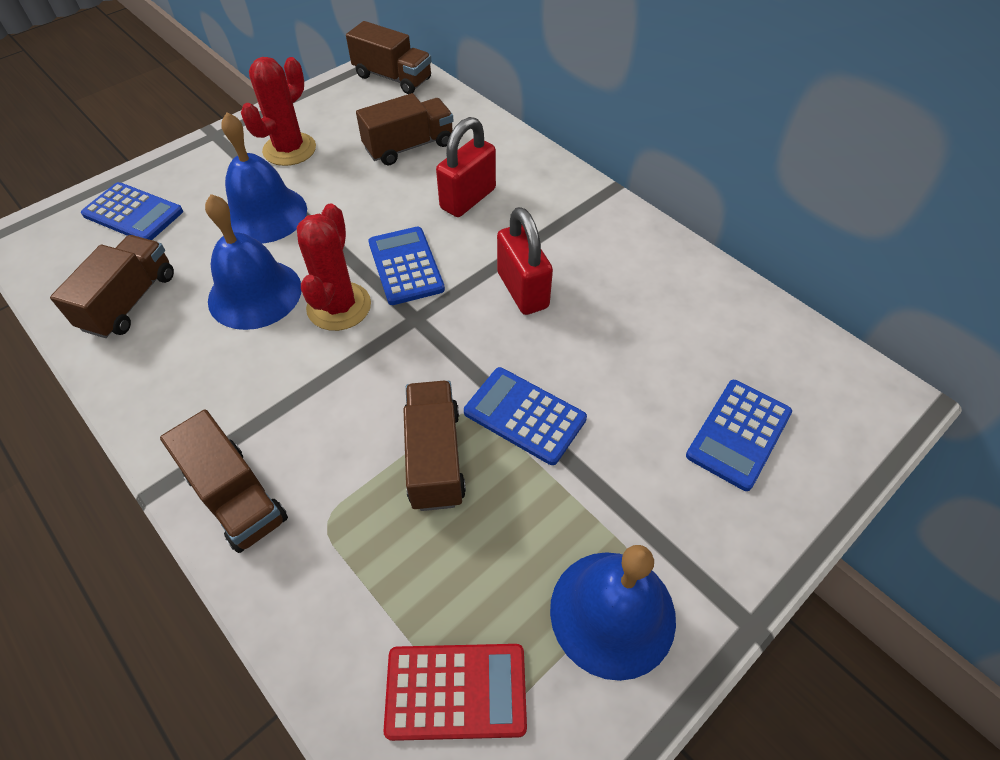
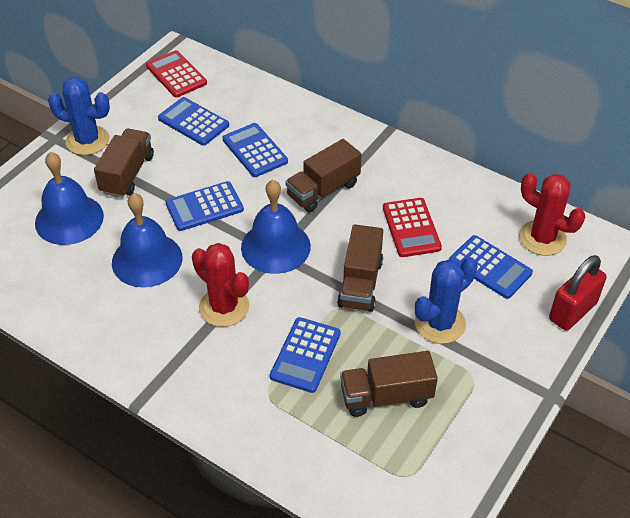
blue cactus: 0 -> 2
blue calculator: 4 -> 5
brown truck: 5 -> 4
red calculator: 1 -> 2
red padlock: 2 -> 1

